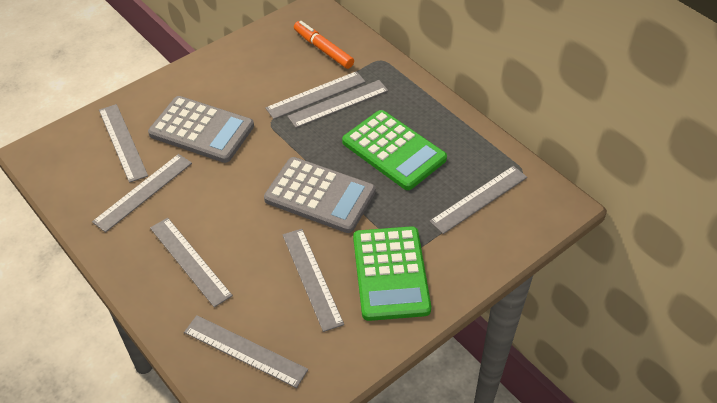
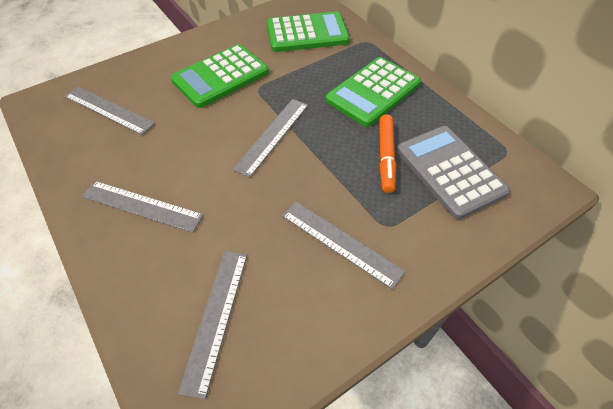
green calculator: 2 -> 3
grey calculator: 2 -> 1
grey ruler: 8 -> 5

